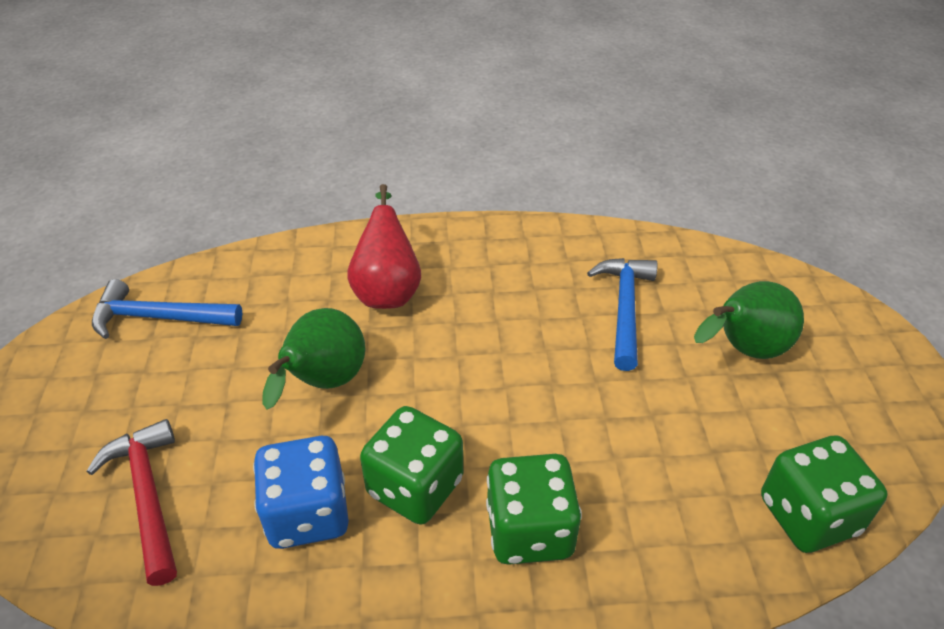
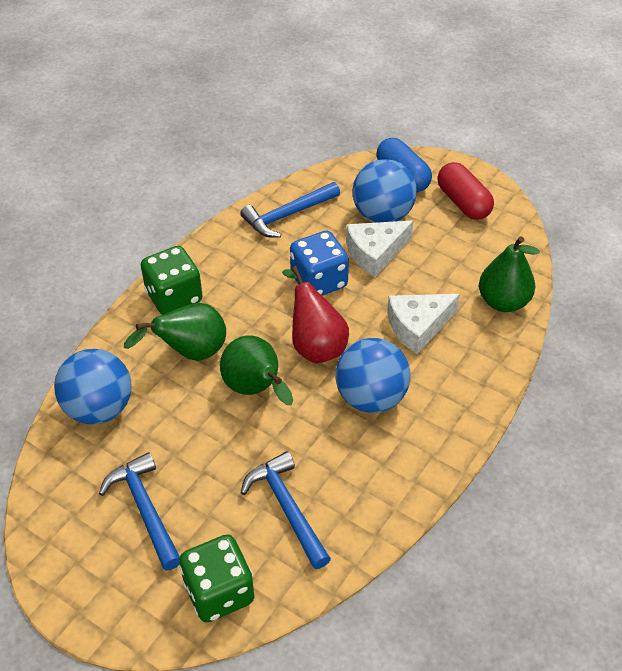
blue ball: 0 -> 3
blue capsule: 0 -> 1
blue hammer: 2 -> 3
green dice: 3 -> 2
green pear: 2 -> 3
red capsule: 0 -> 1
red hammer: 1 -> 0
white cheese: 0 -> 2

